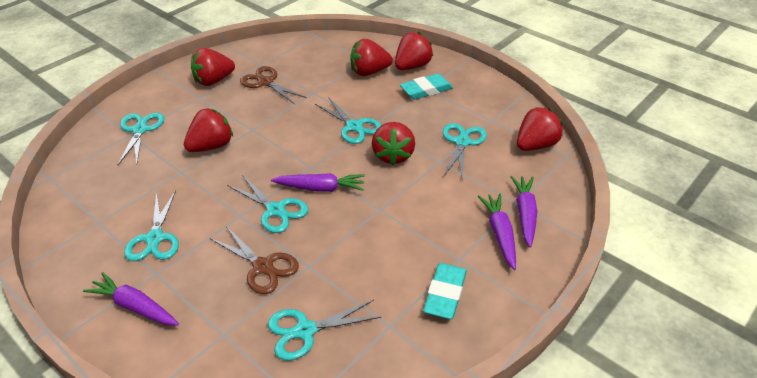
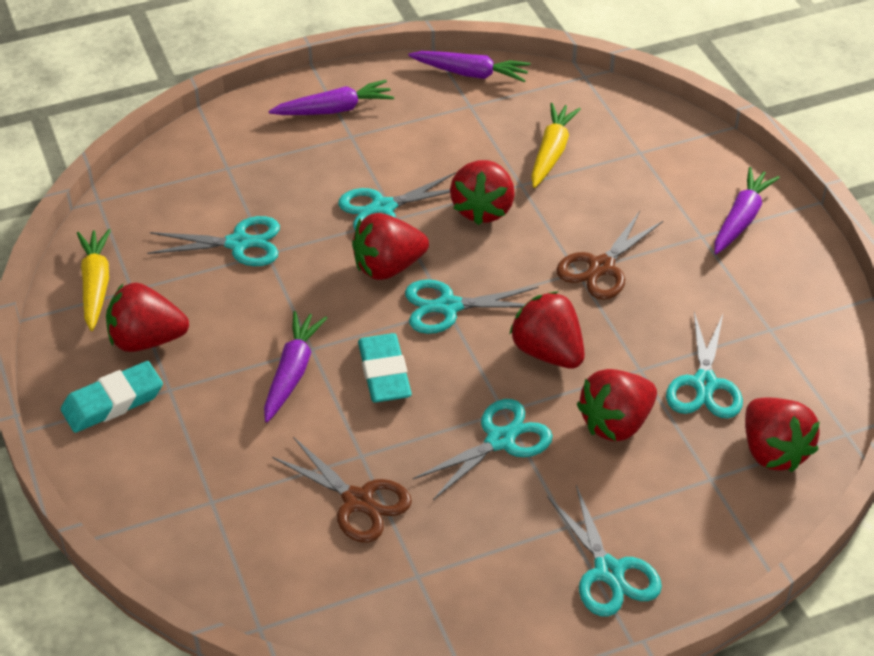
yellow carrot: 0 -> 2

